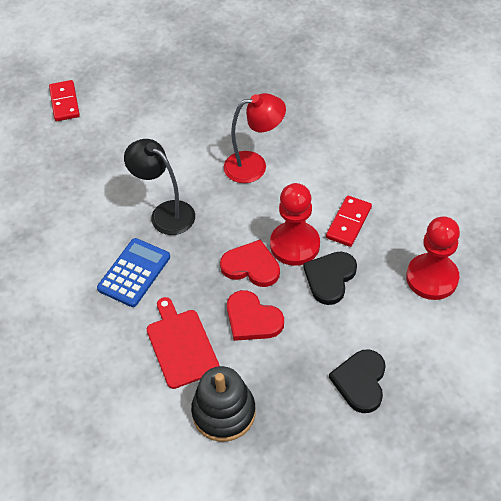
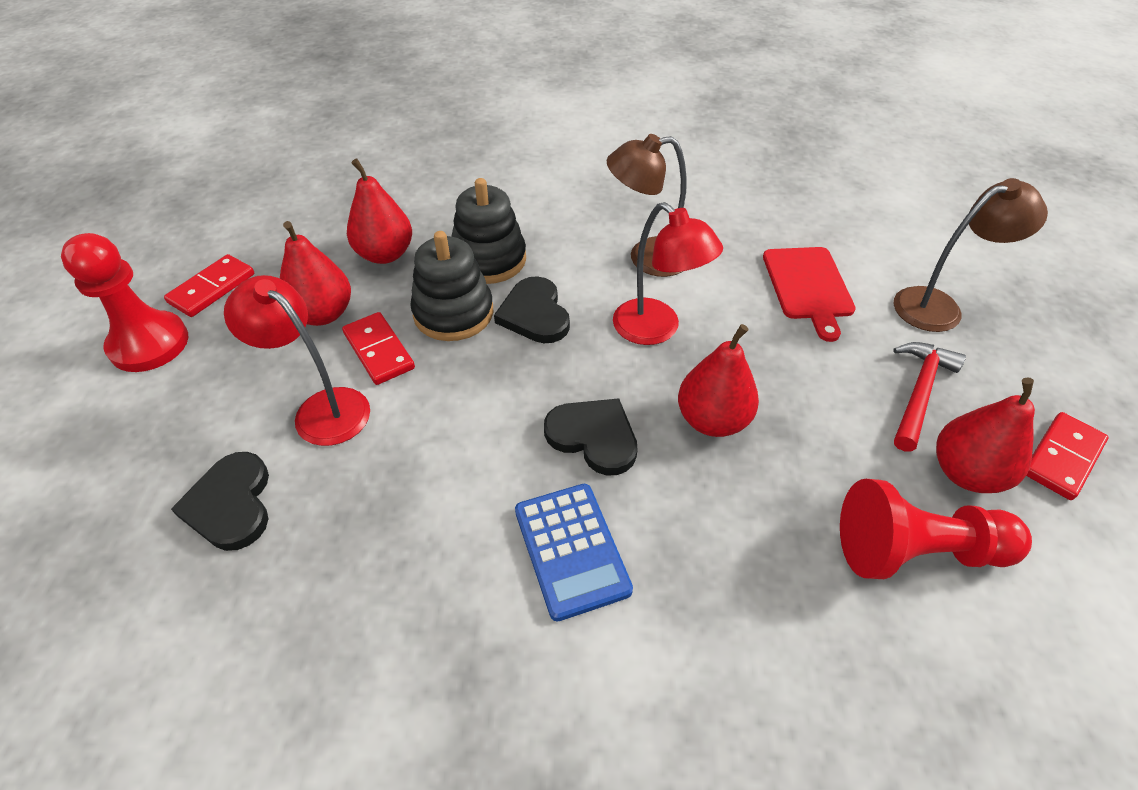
black heart: 2 -> 3
black lamp: 1 -> 0
black stacking toy: 1 -> 2
brown lamp: 0 -> 2
red domino: 2 -> 3
red hammer: 0 -> 1
red heart: 2 -> 0
red lamp: 1 -> 2
red pear: 0 -> 4

